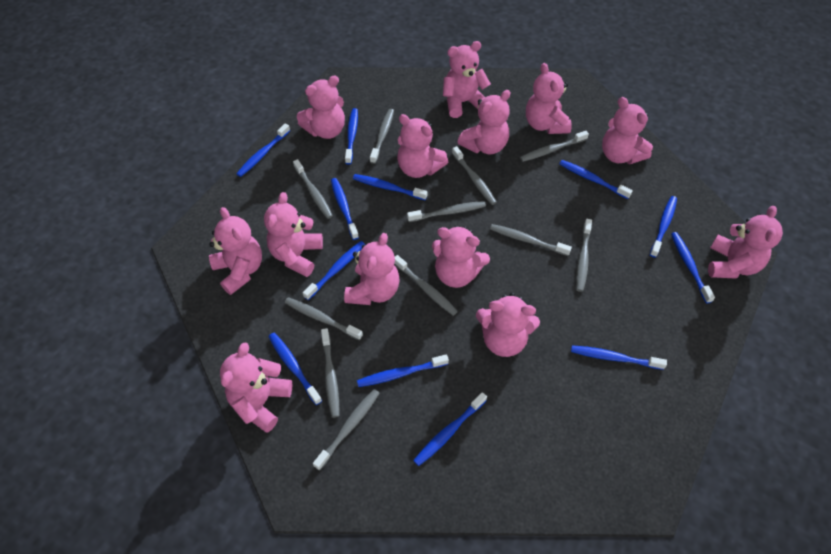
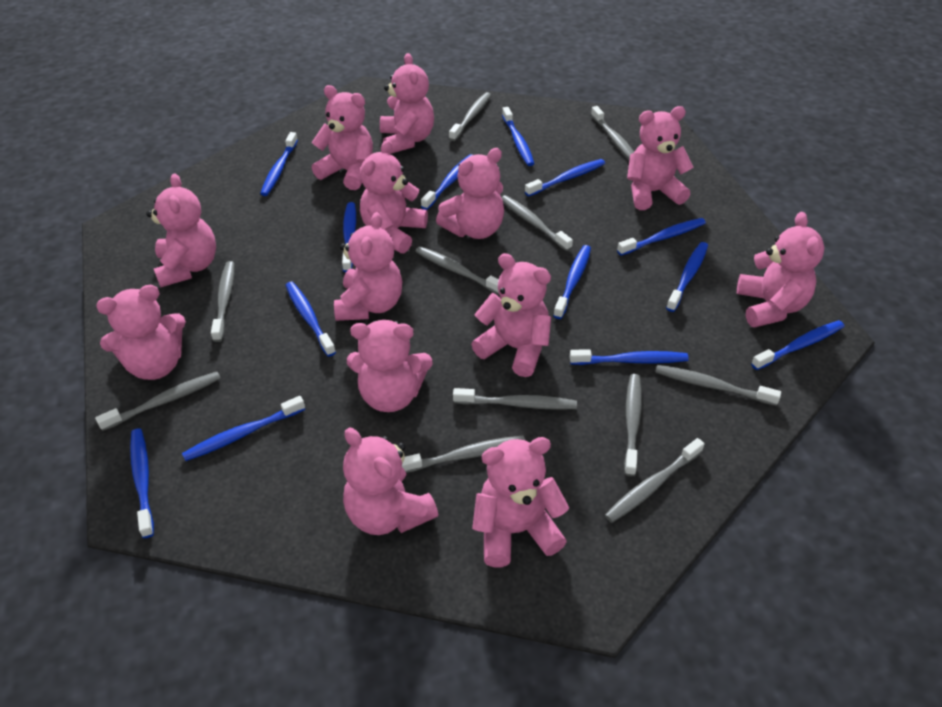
blue toothbrush: 12 -> 13

